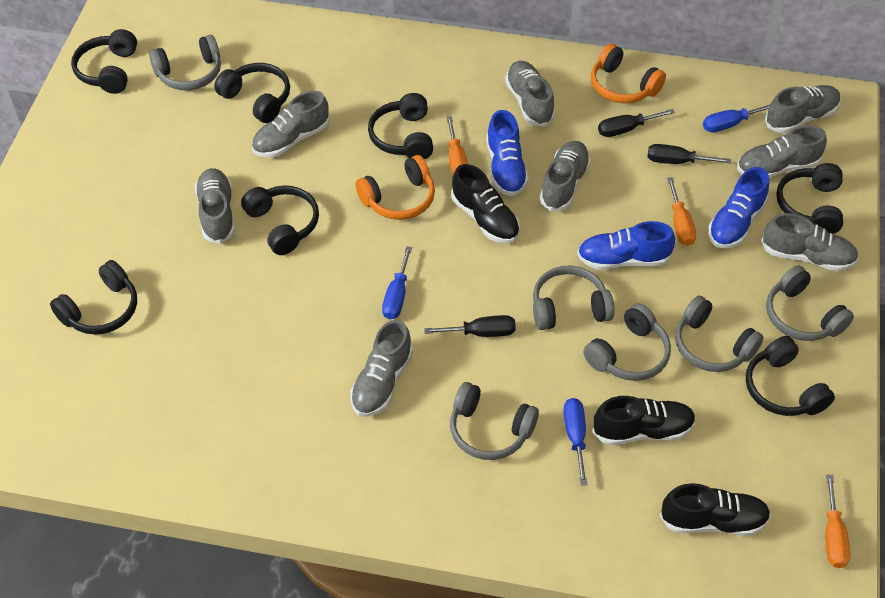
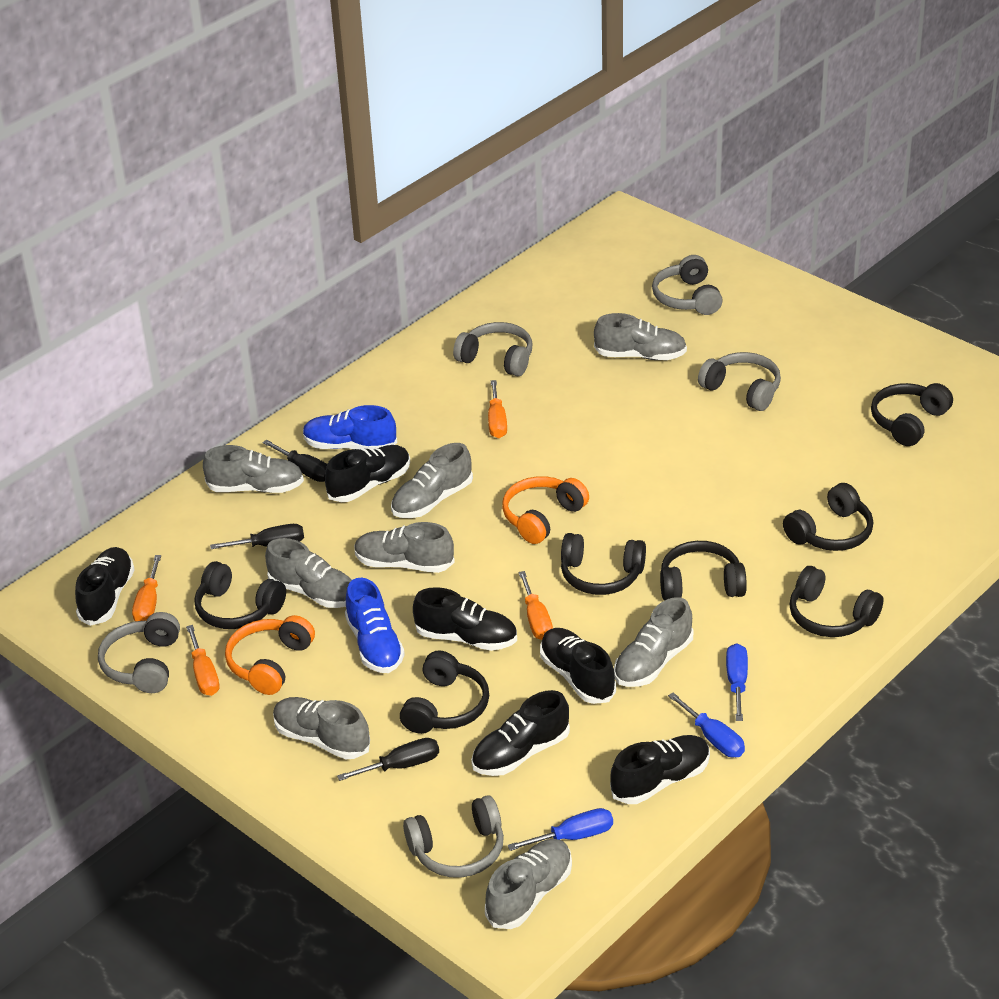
black shoe: 3 -> 6
blue shoe: 3 -> 2
grey headphones: 6 -> 5
orange screwdriver: 3 -> 4

